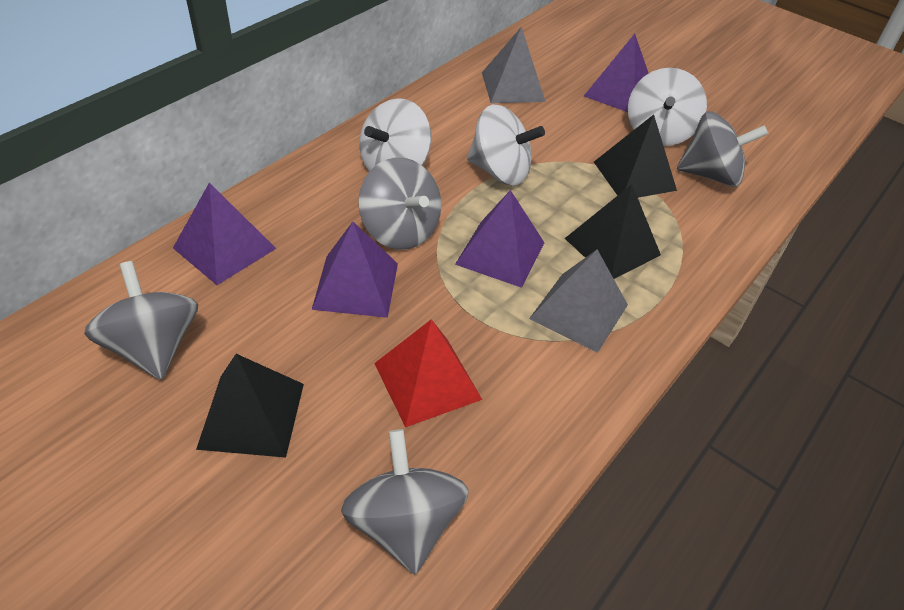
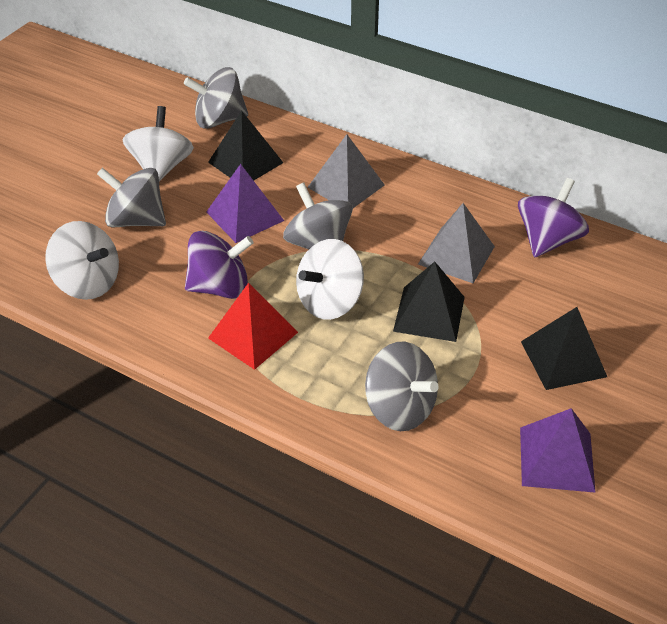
purple pyramid: 4 -> 2
purple spinning top: 0 -> 2

